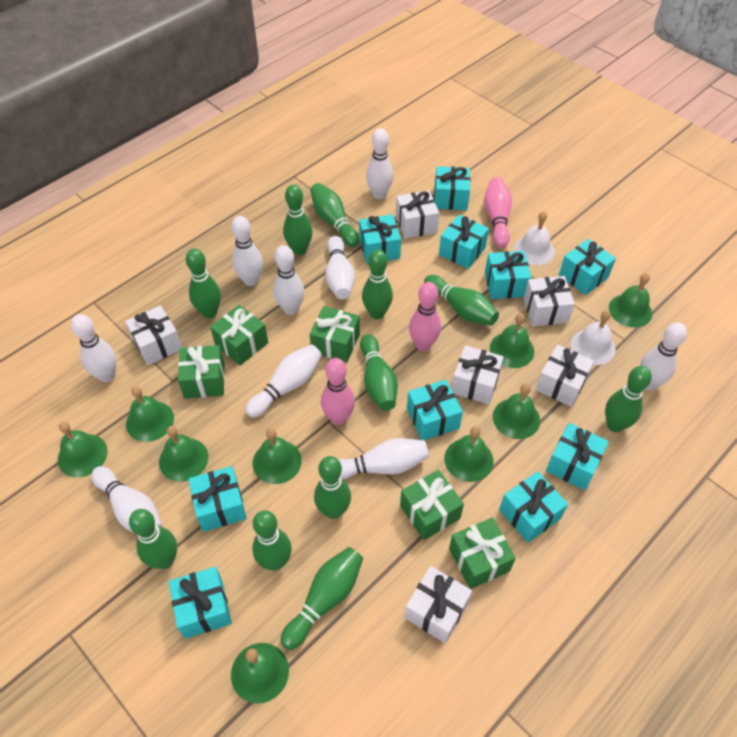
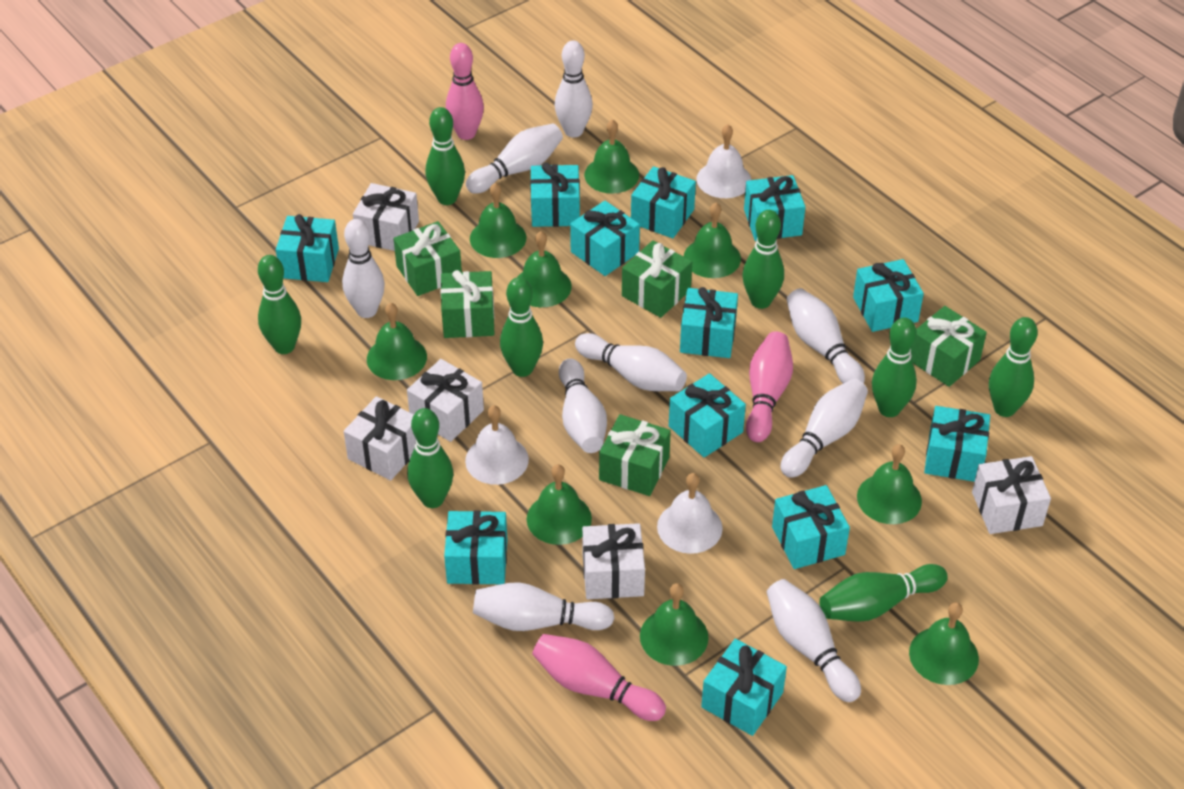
green bowling pin: 11 -> 8
turquoise gift: 10 -> 12
white bell: 2 -> 3
white gift: 6 -> 5

